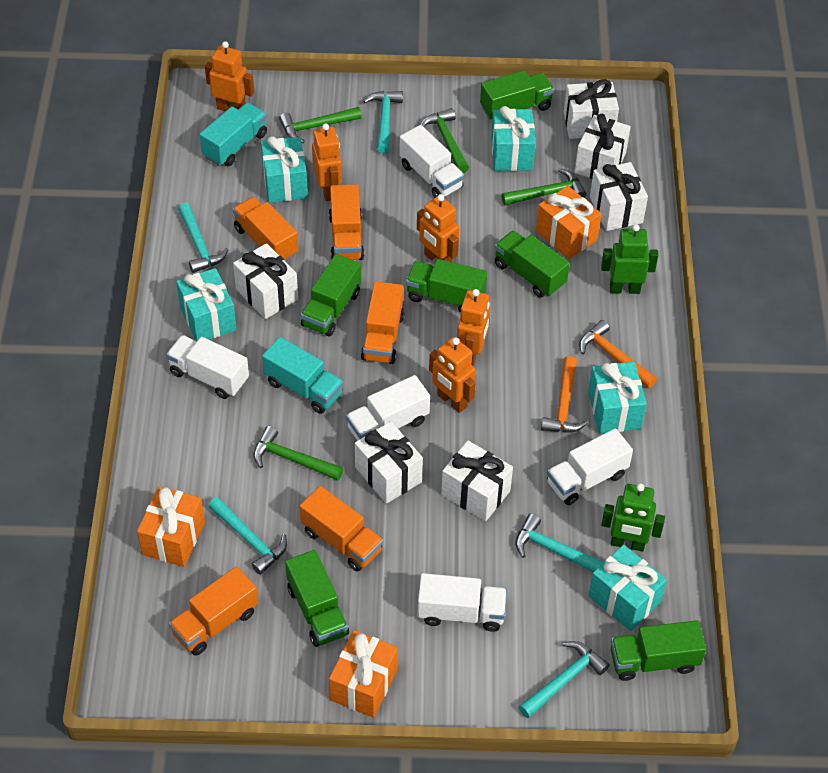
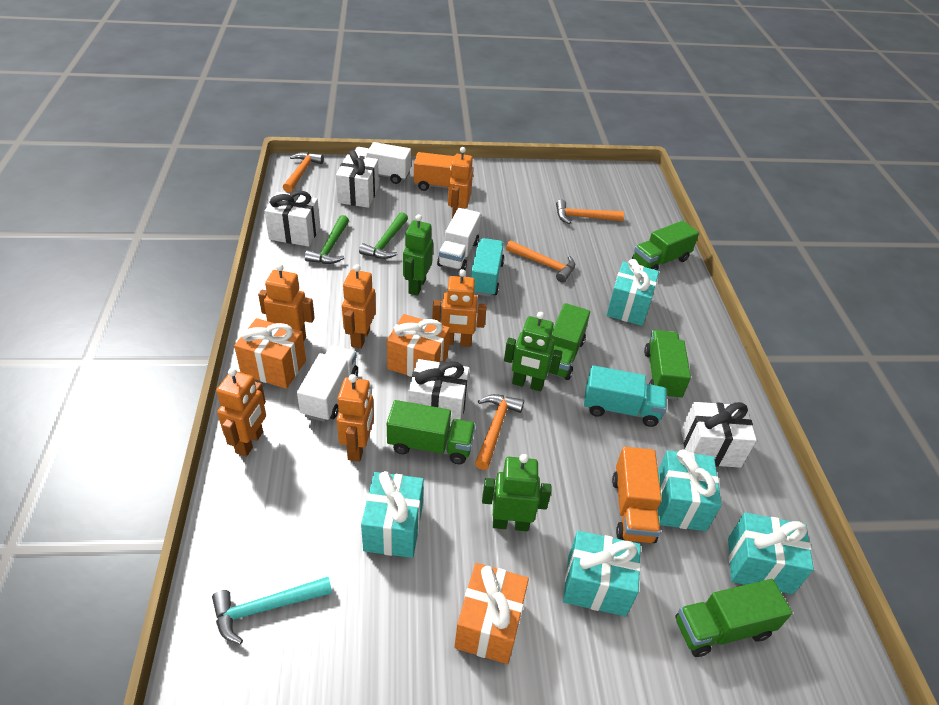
green hammer: 4 -> 2
green robot: 2 -> 3
green truck: 6 -> 5
orange hammer: 2 -> 4
orange robot: 5 -> 6
orange truck: 5 -> 2
turquoise hammer: 5 -> 1
white gift: 6 -> 4
white truck: 5 -> 3

